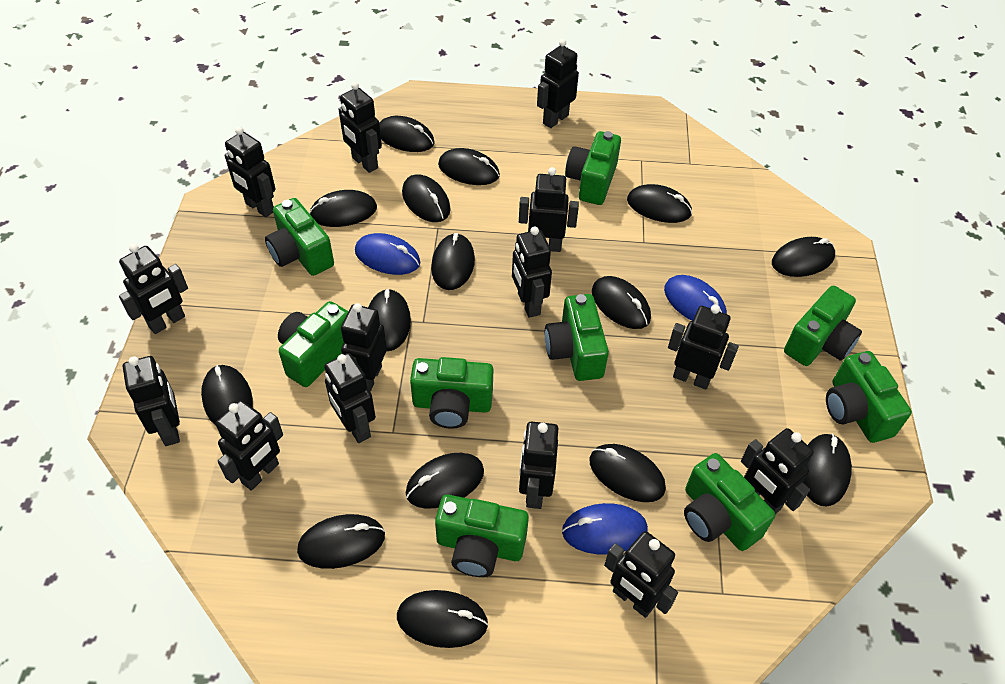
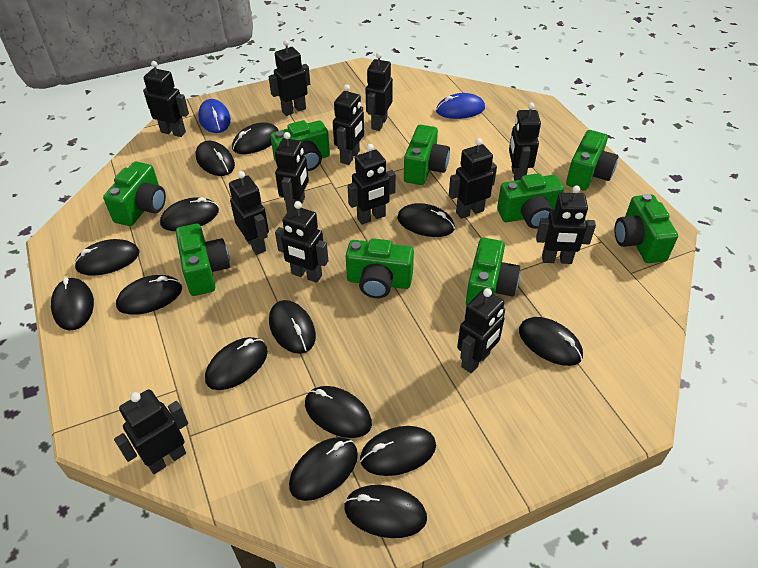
black mouse: 15 -> 14
black robot: 14 -> 13
blue mouse: 3 -> 2

